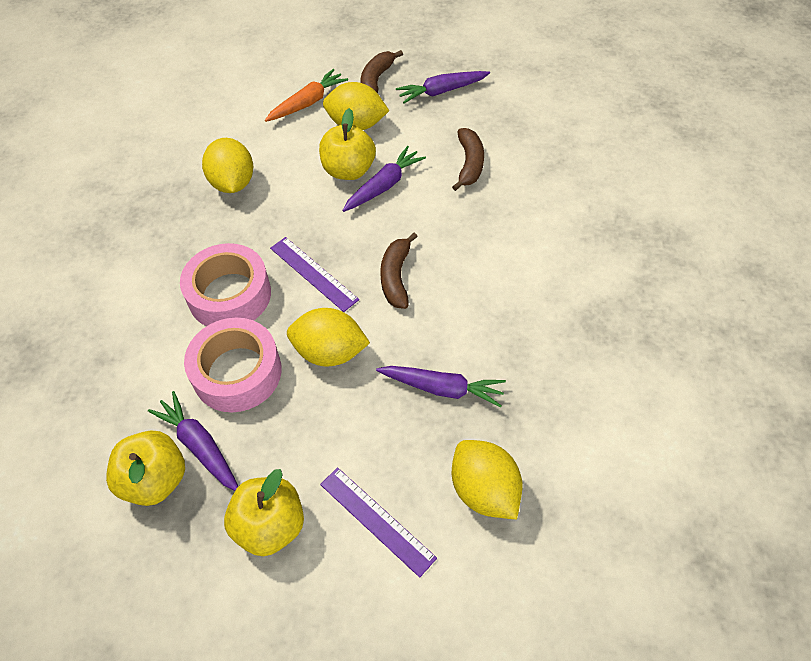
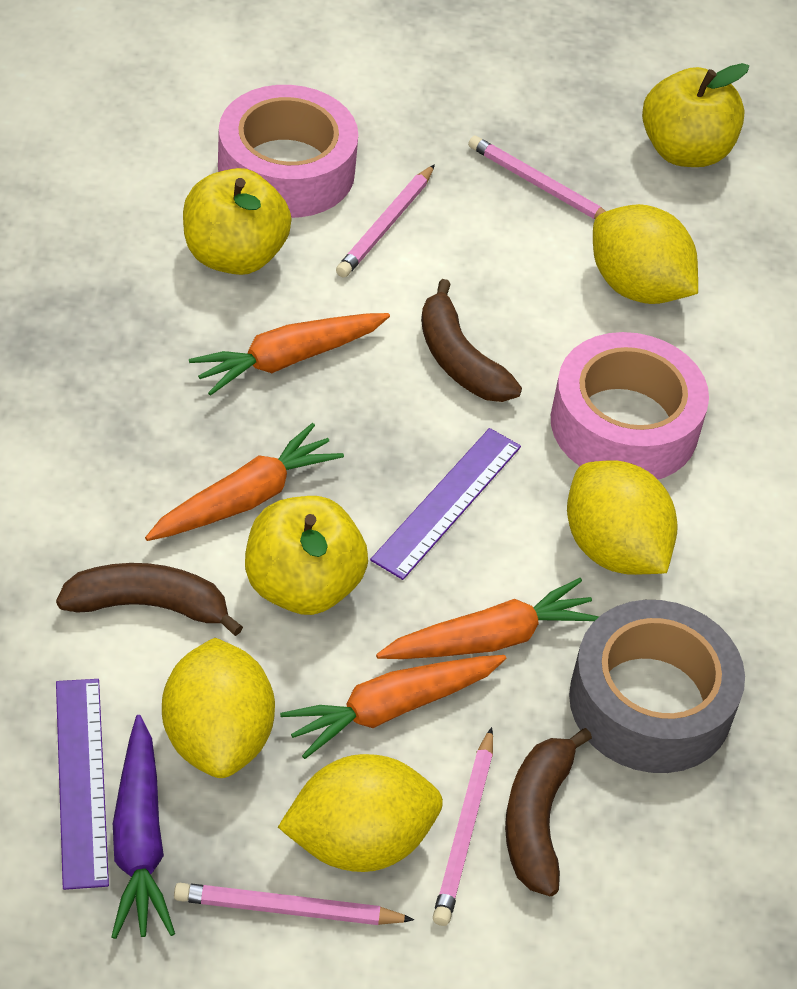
grey tape: 0 -> 1
orange carrot: 1 -> 4
pink pencil: 0 -> 4
purple carrot: 4 -> 1

